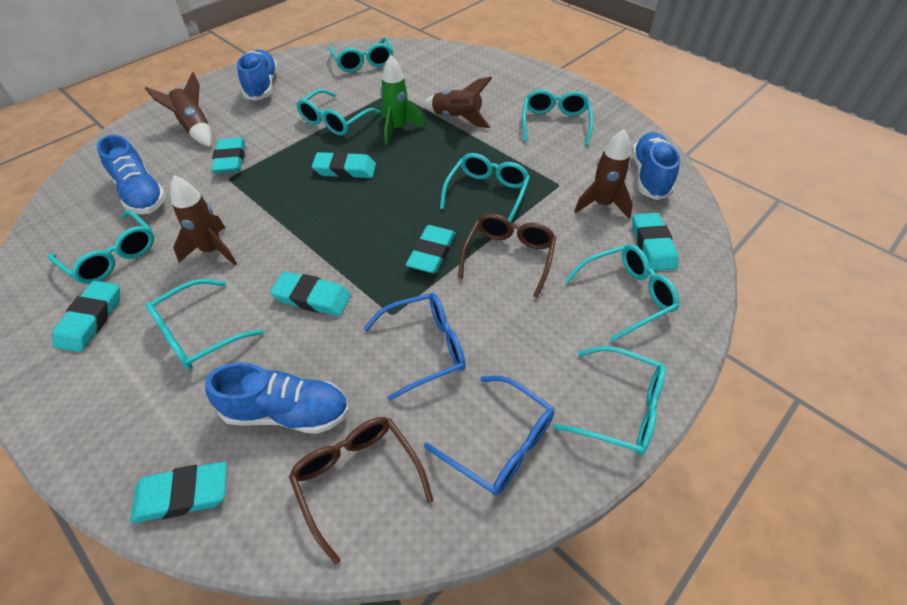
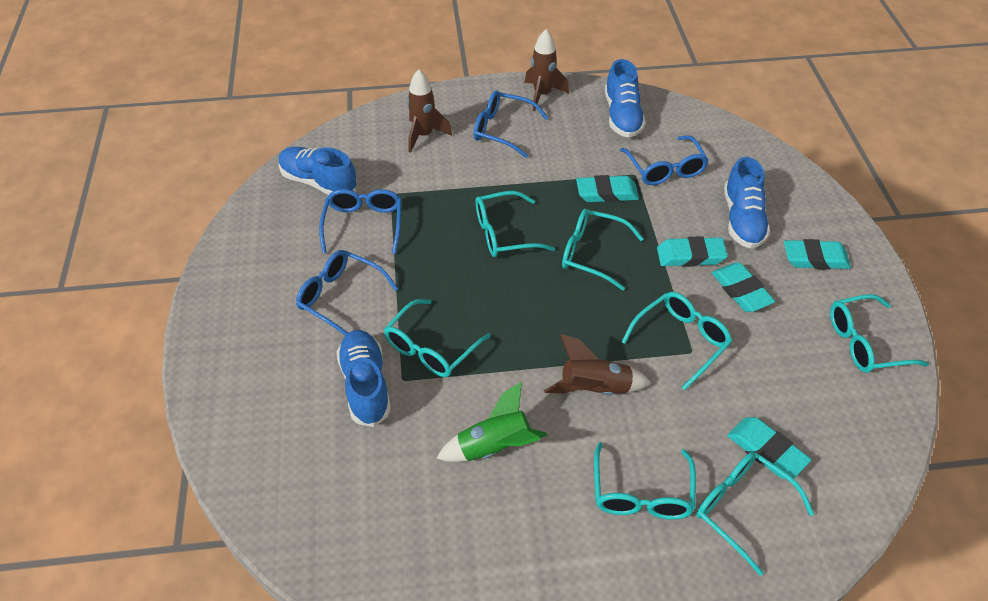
blue glasses: 2 -> 4
brown glasses: 2 -> 0
brown rocket: 4 -> 3
turquoise eraser: 7 -> 5
turquoise glasses: 8 -> 7

